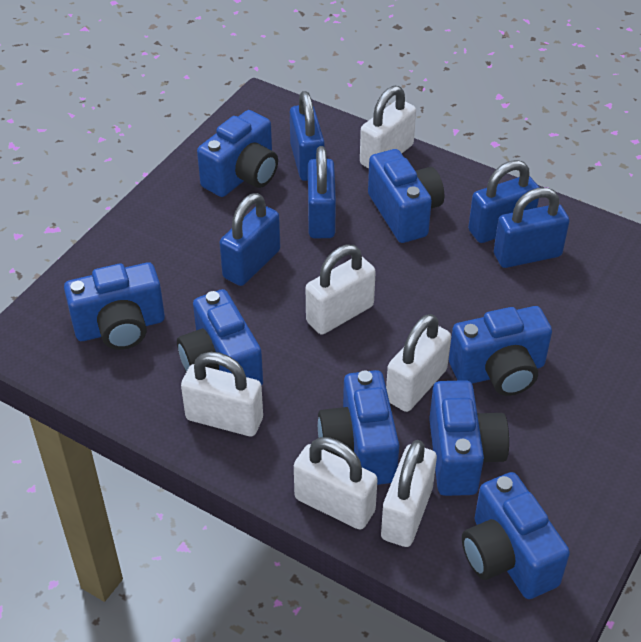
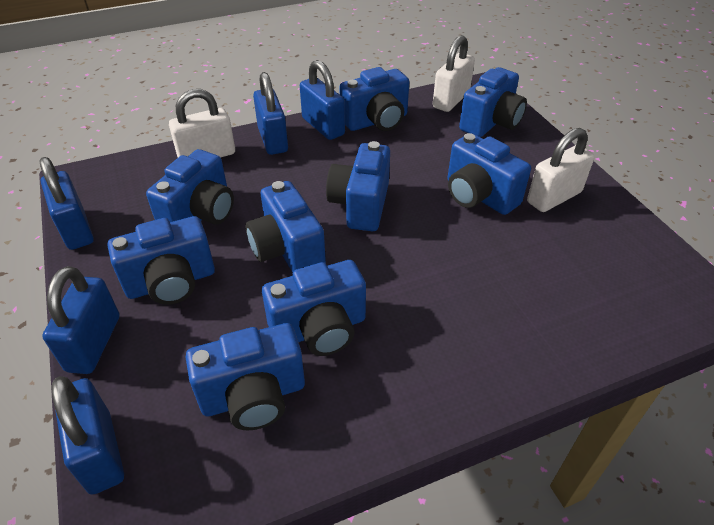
blue camera: 8 -> 9
white padlock: 6 -> 3

